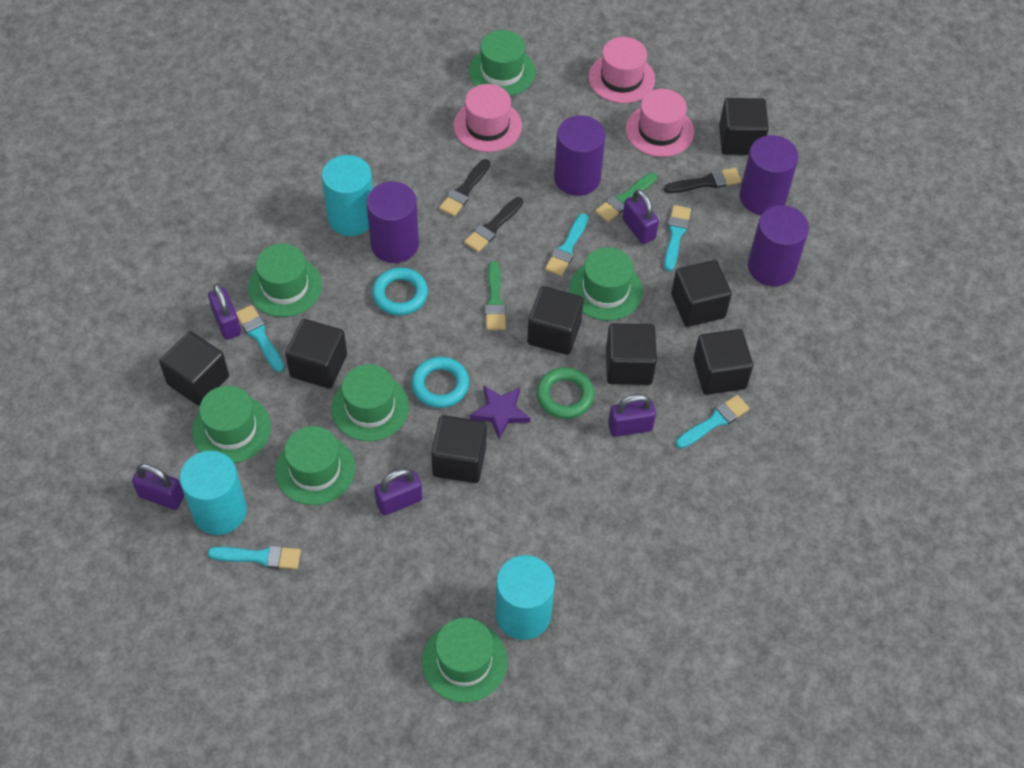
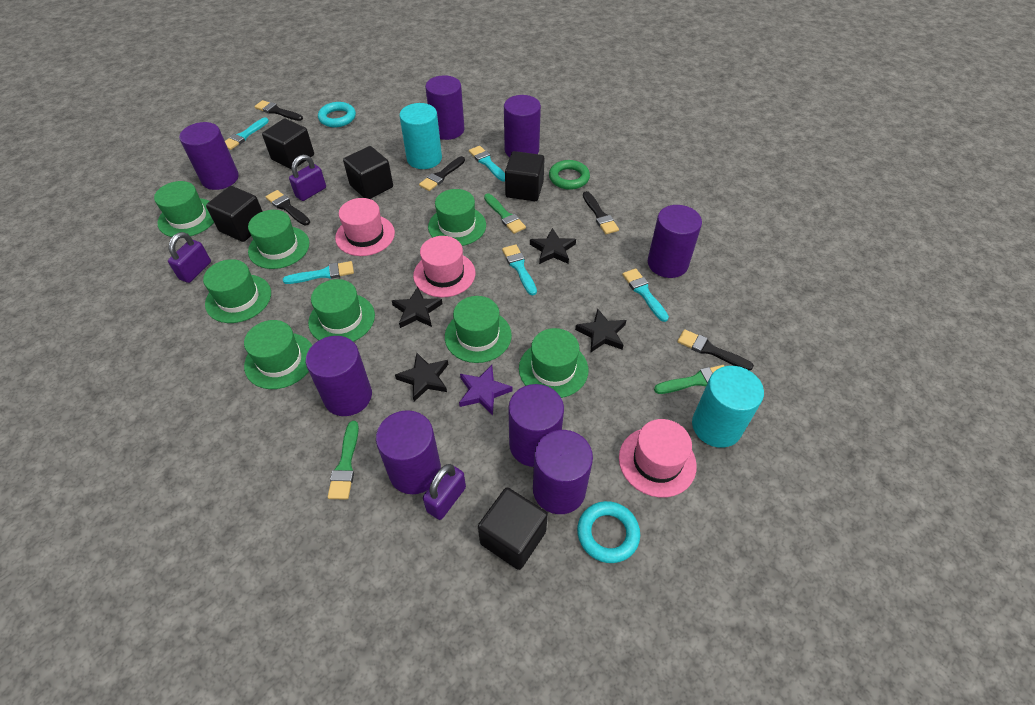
black brush: 3 -> 5
black cube: 8 -> 5
black star: 0 -> 4
green brush: 2 -> 3
green hat: 7 -> 8
purple cylinder: 4 -> 8
purple padlock: 5 -> 3
turquoise cylinder: 3 -> 2

